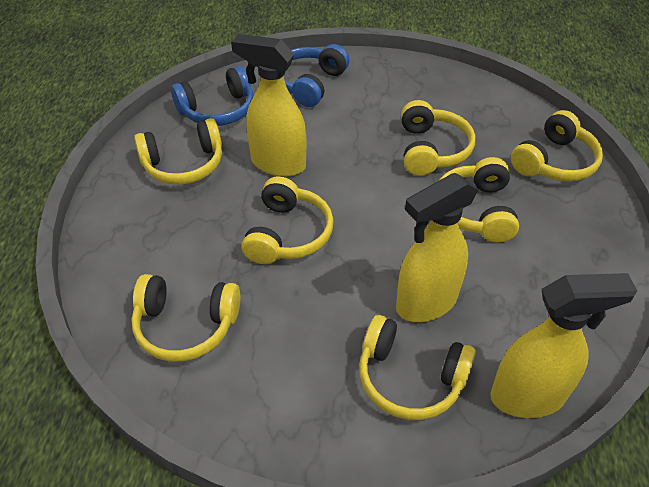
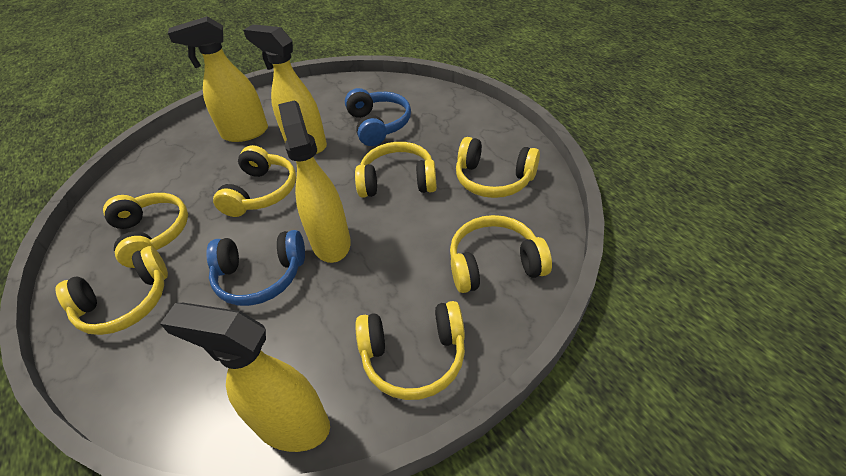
yellow spray bottle: 3 -> 4

